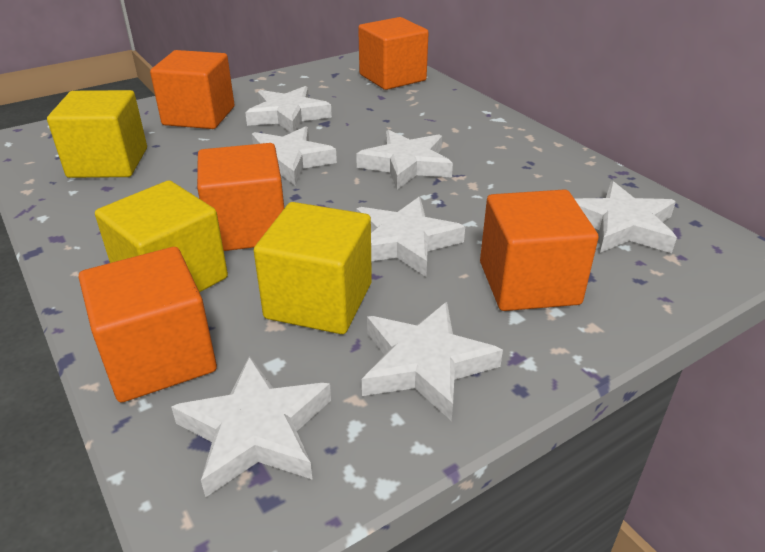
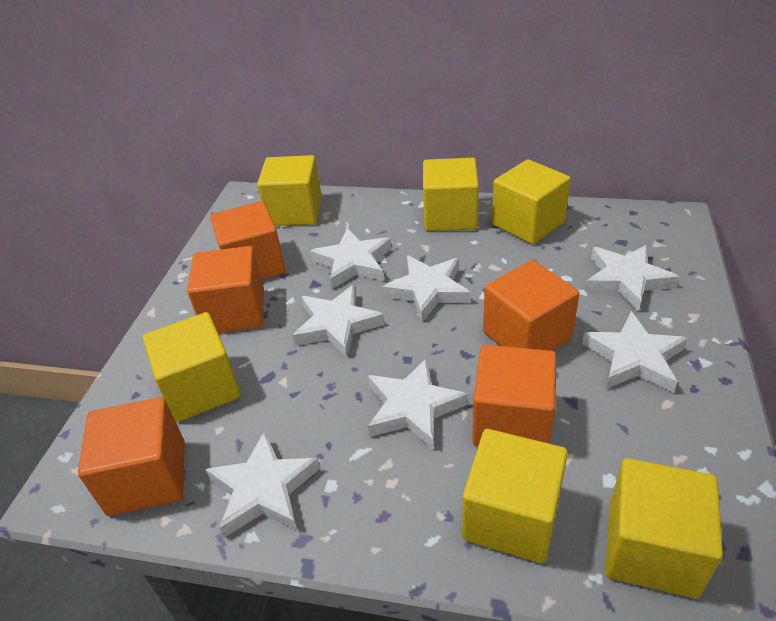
yellow cube: 3 -> 6

